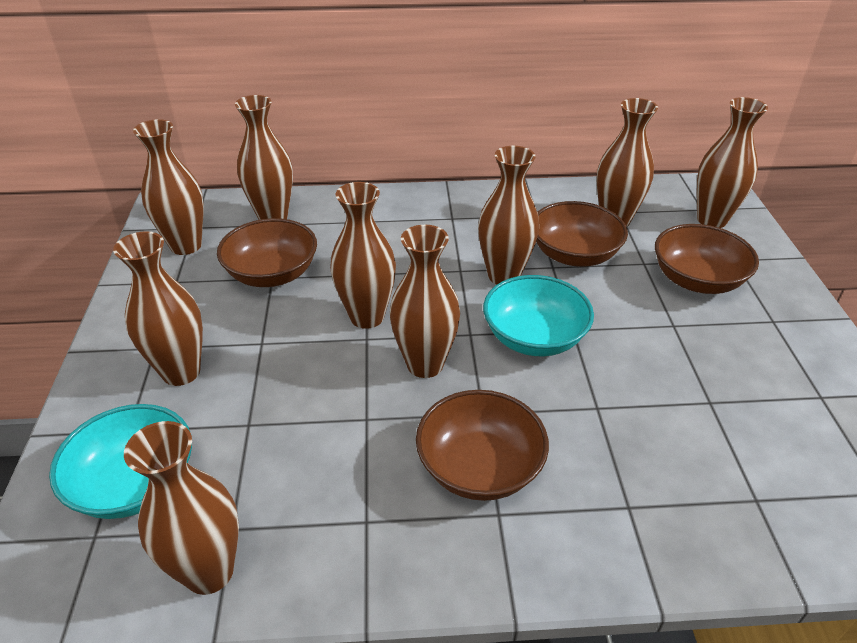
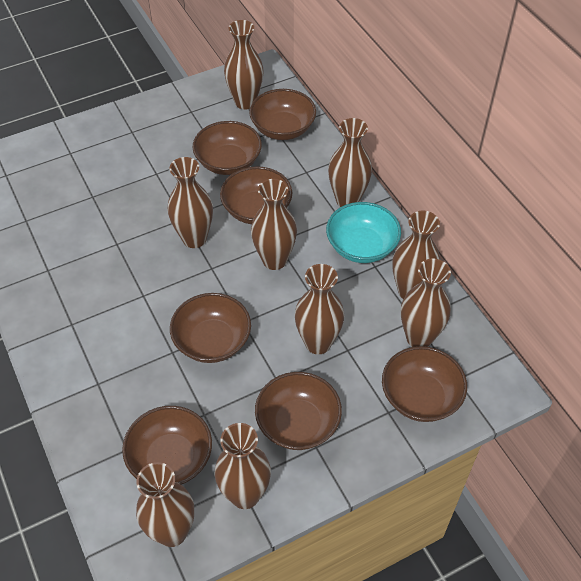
brown bowl: 4 -> 7
turquoise bowl: 2 -> 1

